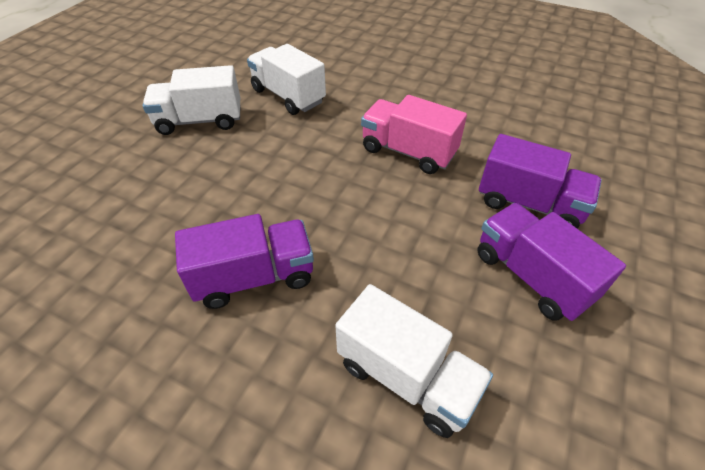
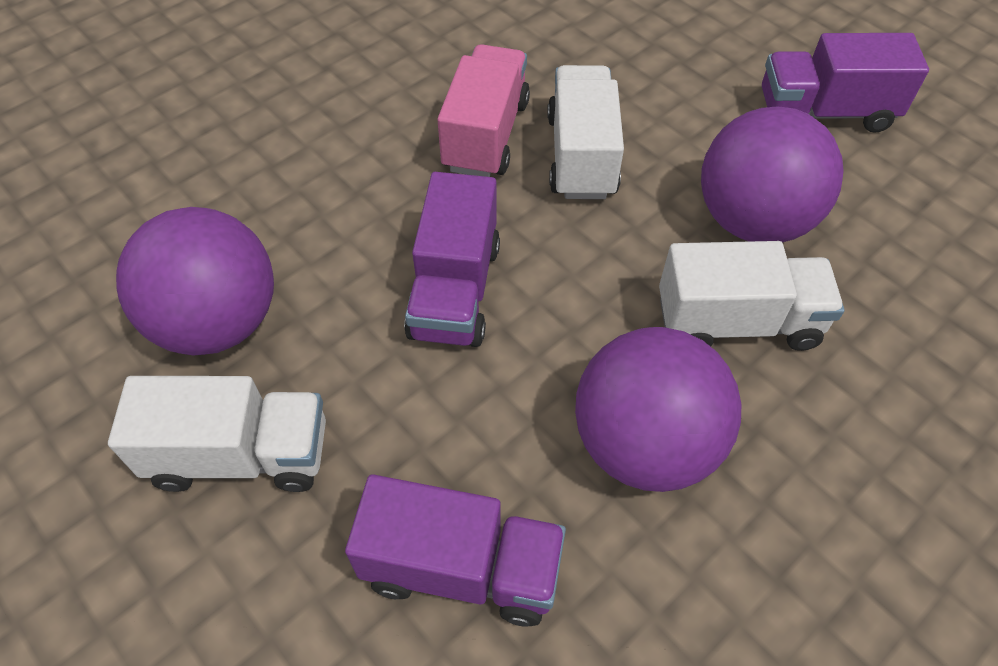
purple ball: 0 -> 3

